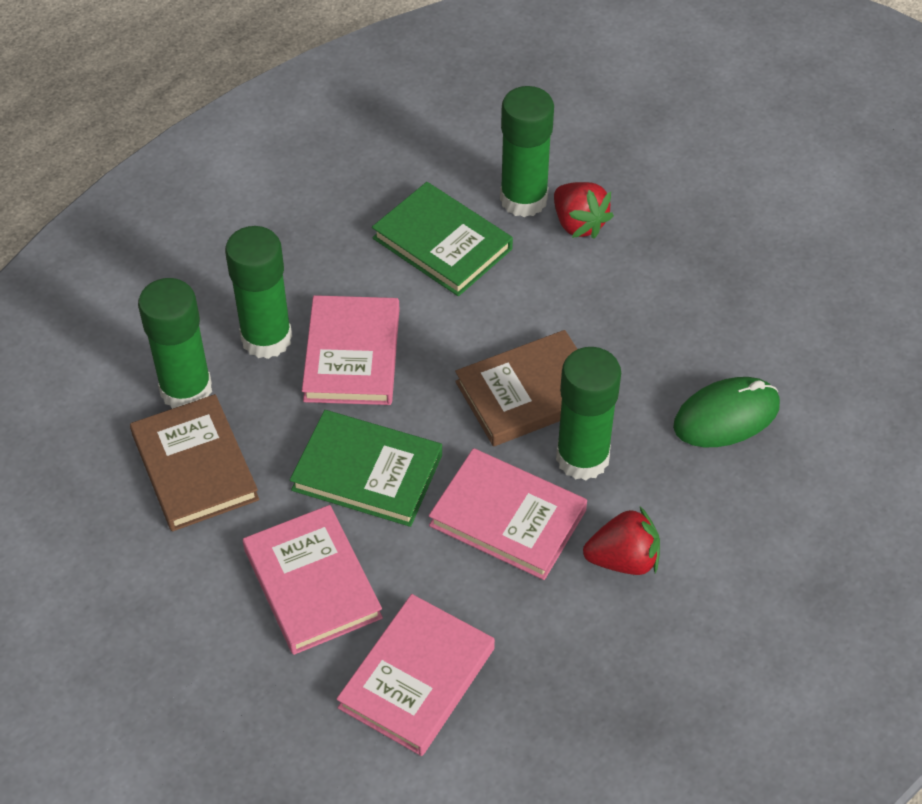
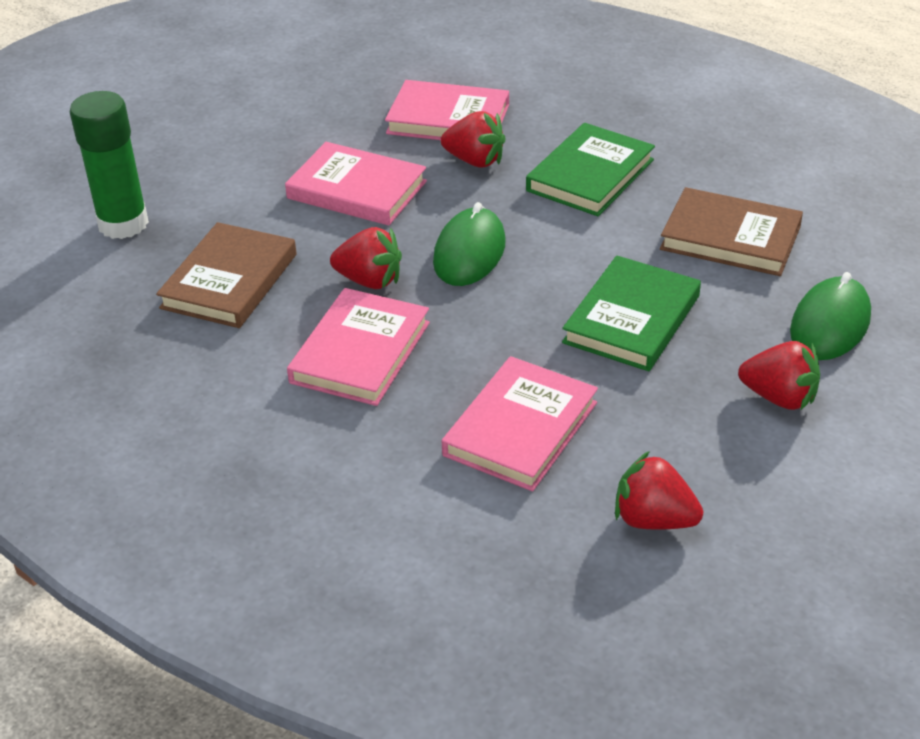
green glue stick: 4 -> 1
green mouse: 1 -> 2
red strawberry: 2 -> 4

